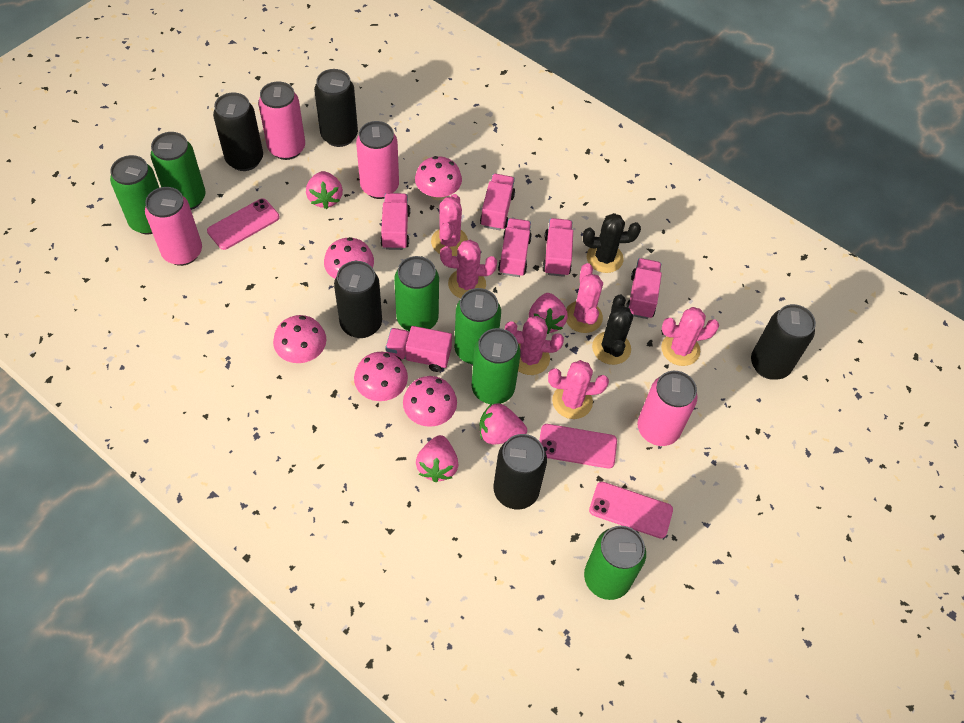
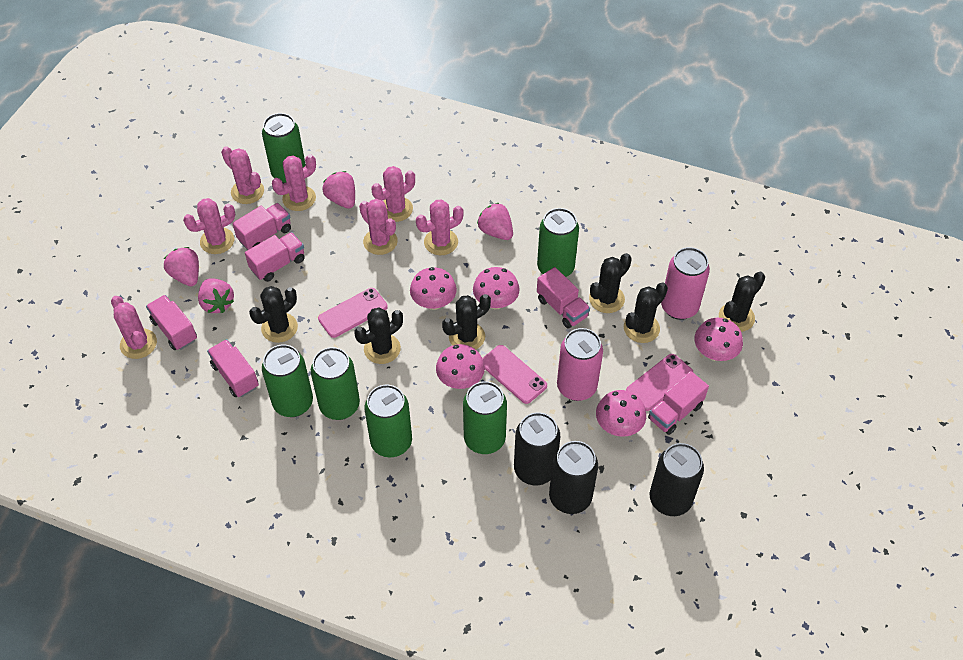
black cactus: 2 -> 6
black can: 5 -> 3
pink cactus: 6 -> 7
pink can: 4 -> 2

